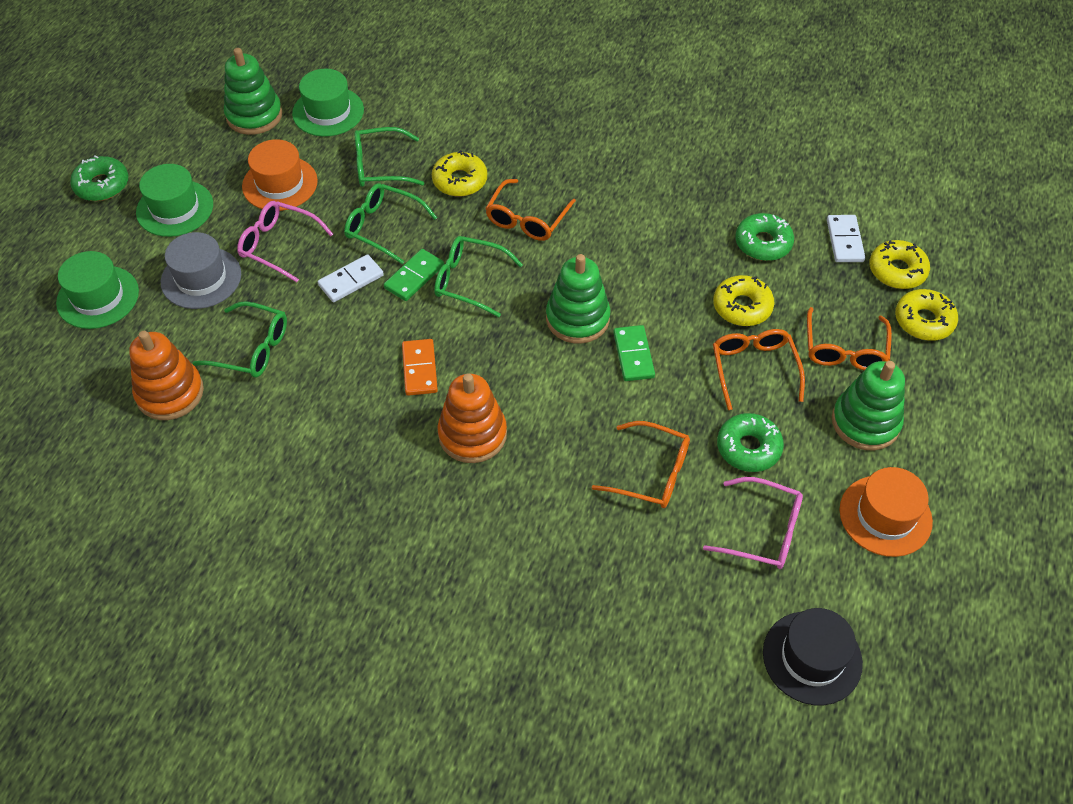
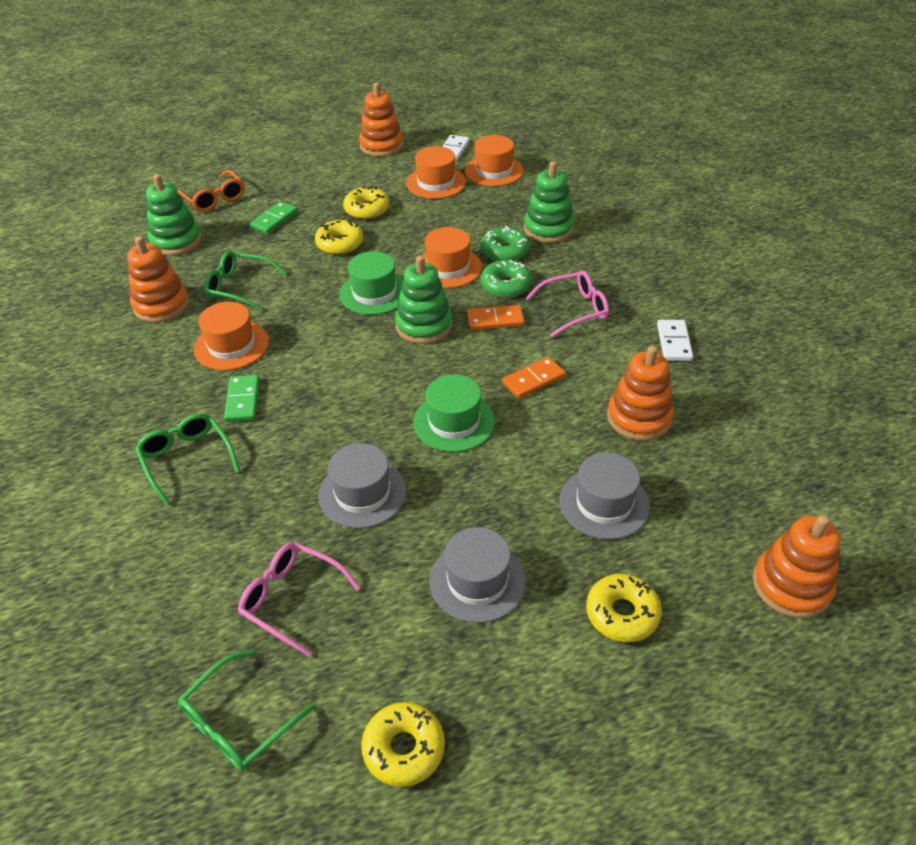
black hat: 1 -> 0
green donut: 3 -> 2
green glasses: 4 -> 3
green hat: 3 -> 2
grey hat: 1 -> 3
orange domino: 1 -> 2
orange glasses: 4 -> 1
orange hat: 2 -> 4
orange stacking toy: 2 -> 4

